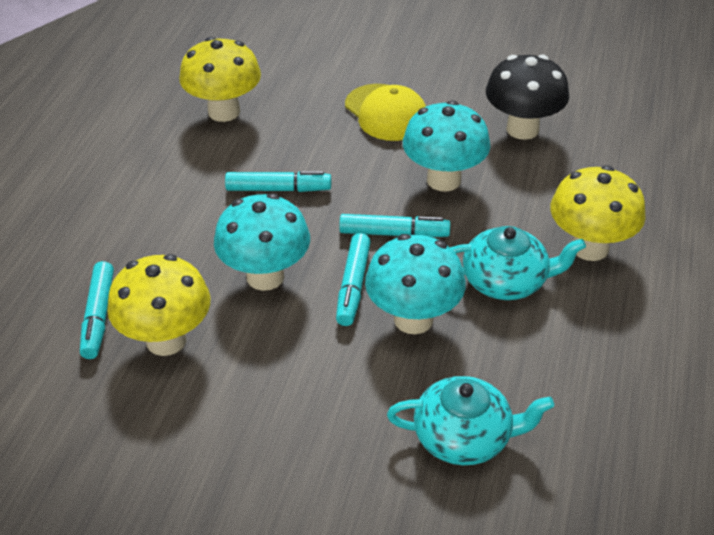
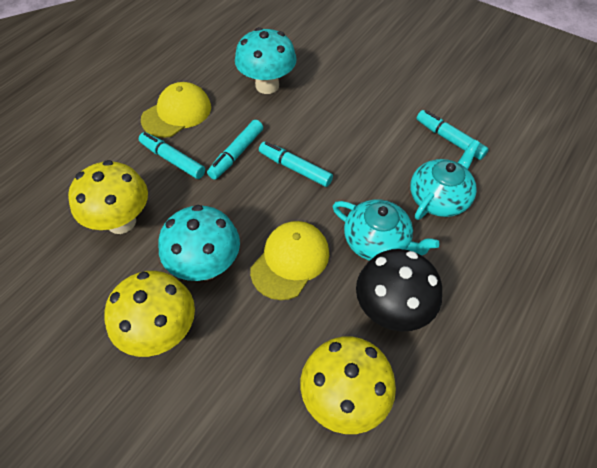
turquoise mushroom: 3 -> 2
yellow cap: 1 -> 2

